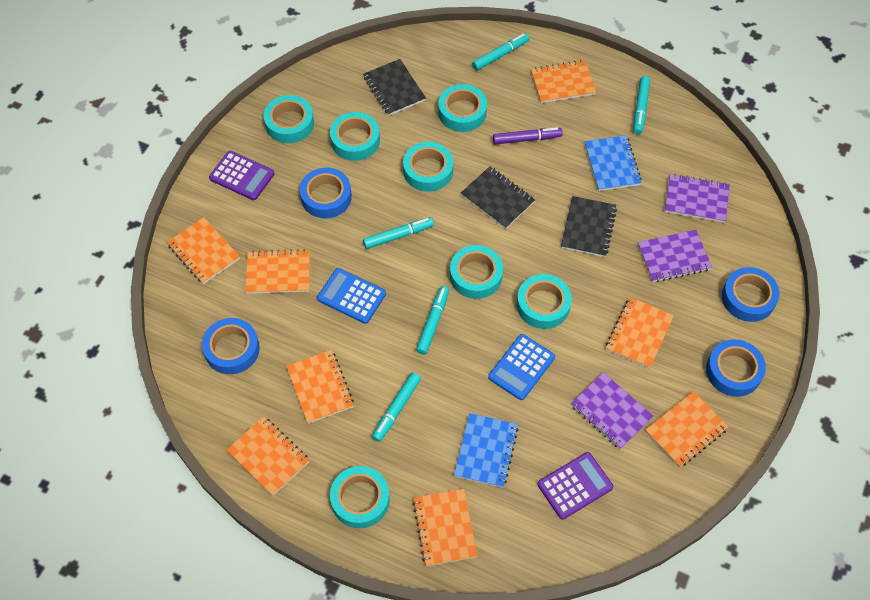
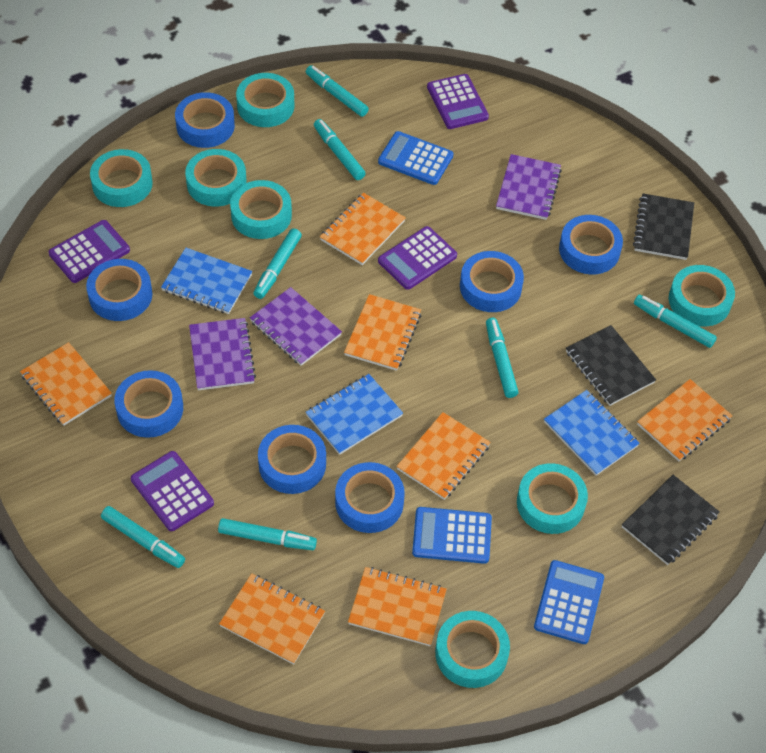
blue calculator: 2 -> 3
blue notebook: 2 -> 3
blue tape: 4 -> 7
orange notebook: 8 -> 7
purple calculator: 2 -> 4
purple marker: 1 -> 0
turquoise marker: 5 -> 7

